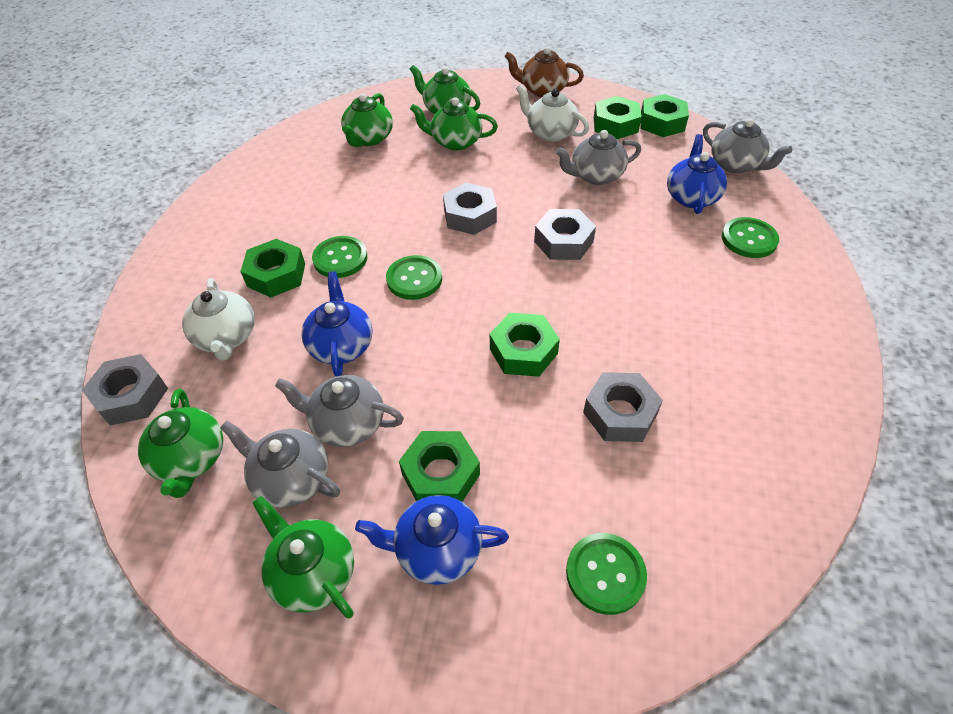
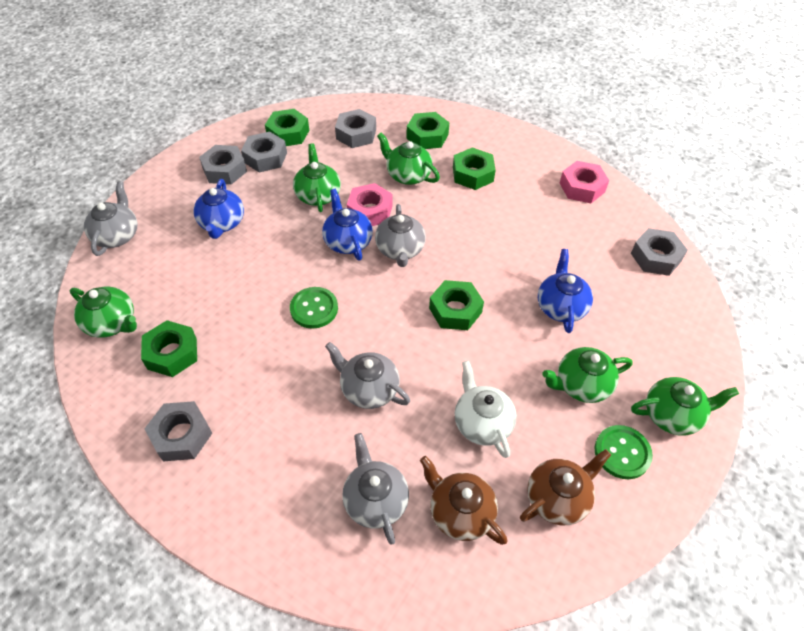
brown teapot: 1 -> 2
green button: 4 -> 2
grey nut: 4 -> 5
pink nut: 0 -> 2
white teapot: 2 -> 1

